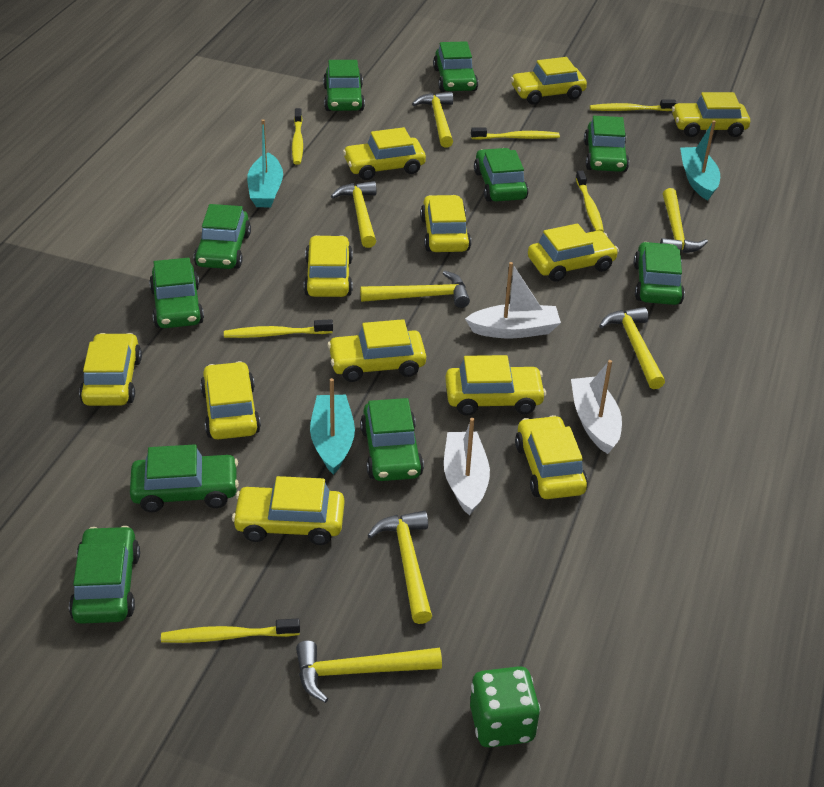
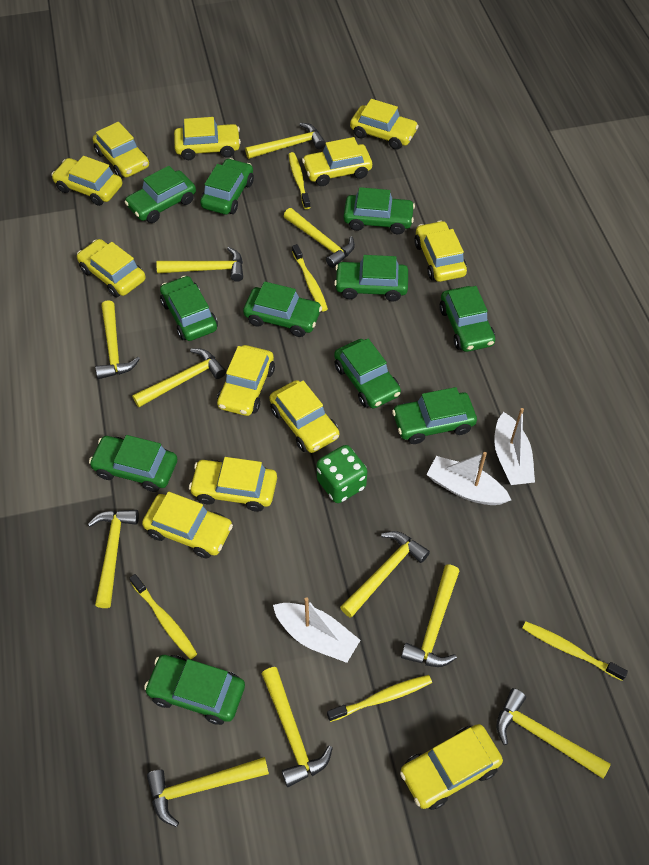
green car: 10 -> 11
turquoise boat: 3 -> 0
yellow hammer: 7 -> 11
yellow toothbrush: 6 -> 5

